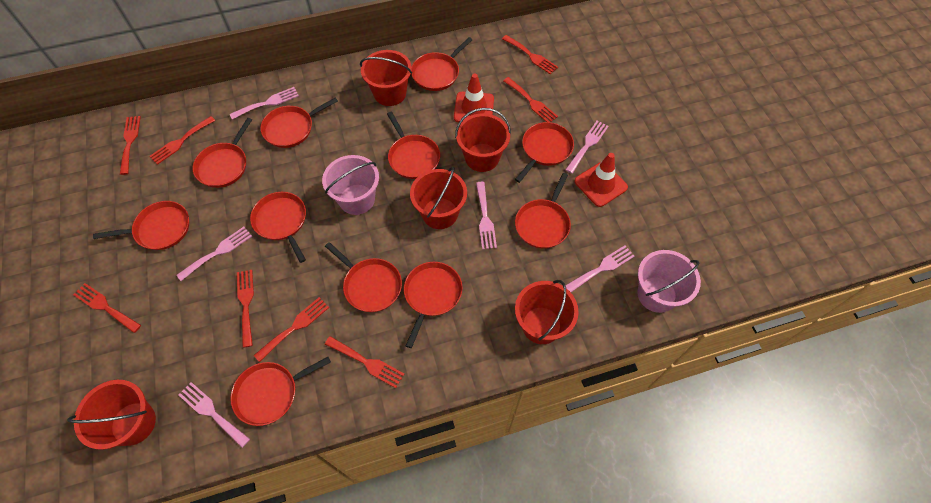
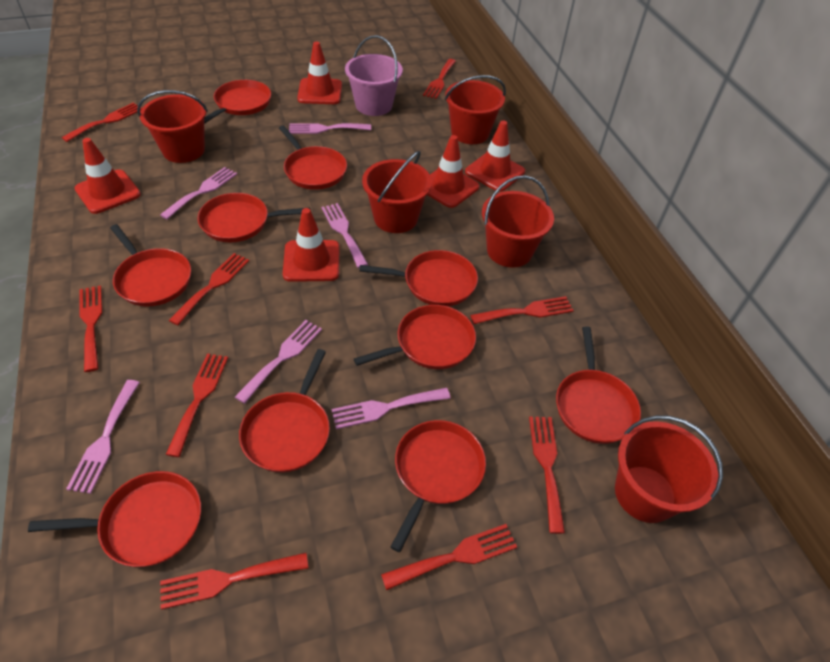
pink bucket: 2 -> 1
red fork: 8 -> 9
red pan: 11 -> 10
red traffic cone: 2 -> 5

